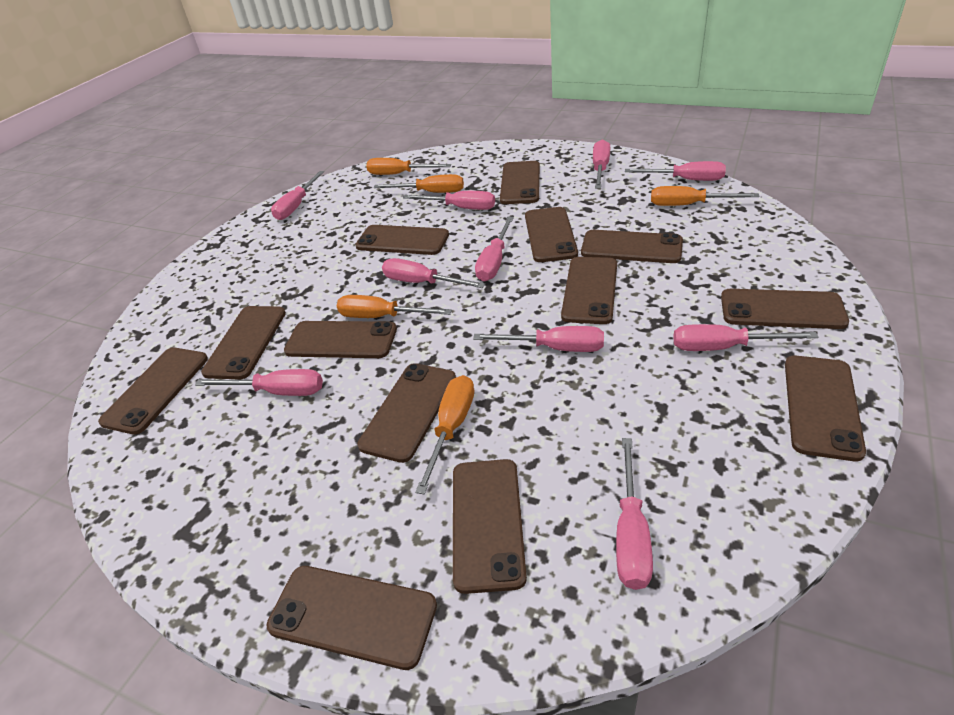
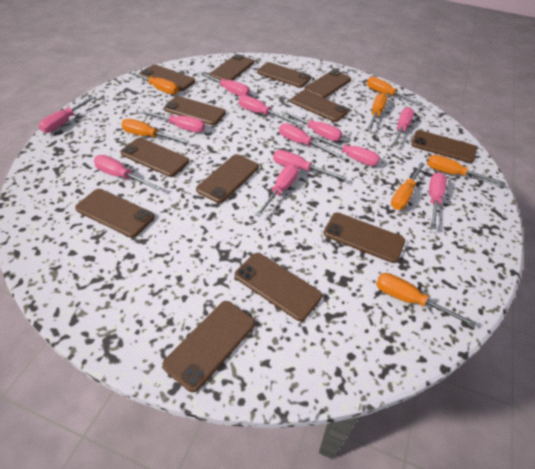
orange screwdriver: 5 -> 7
pink screwdriver: 10 -> 12

